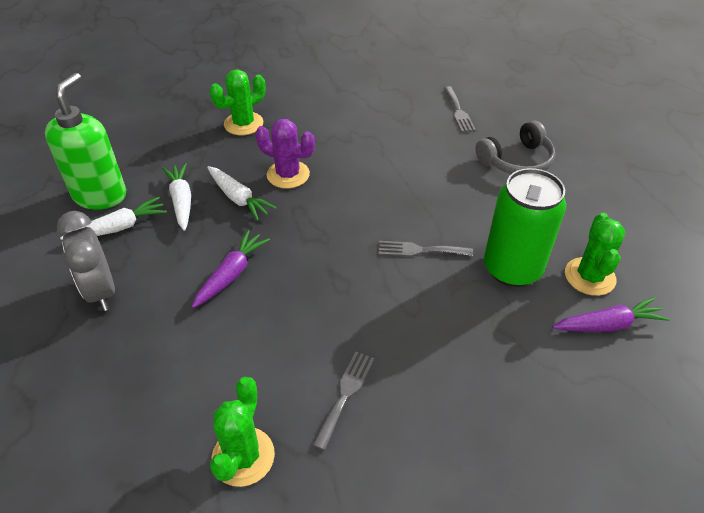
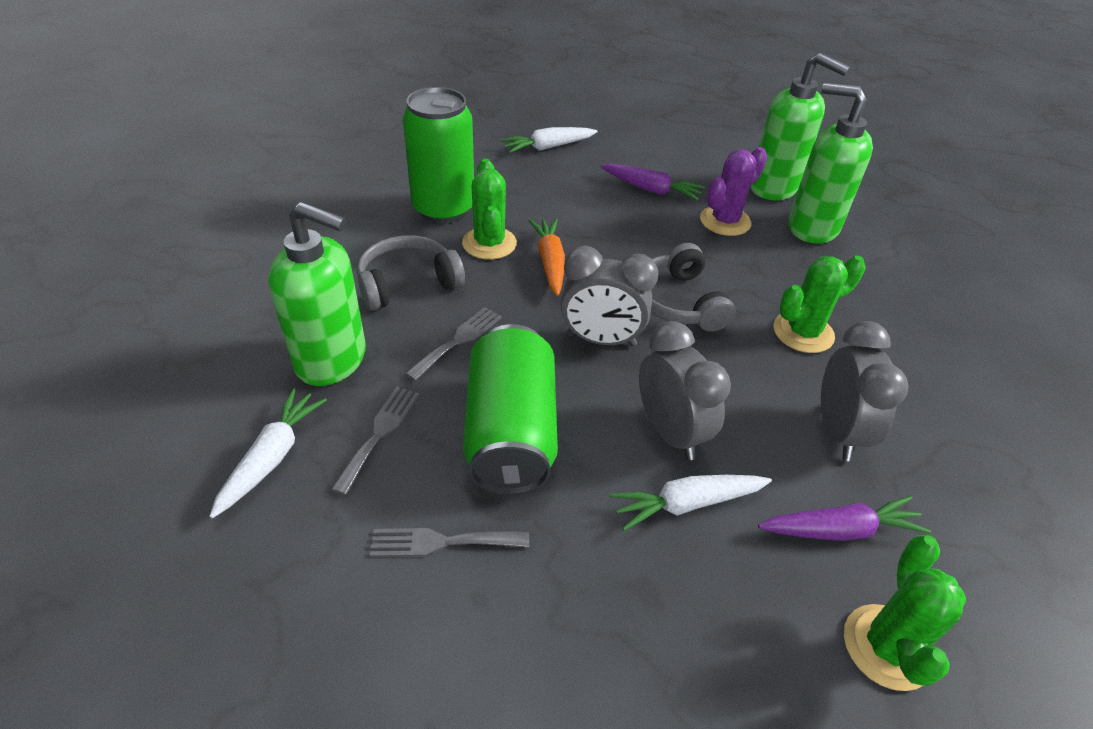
green can: 1 -> 2
green soap dispenser: 1 -> 3
grey clock: 1 -> 3
grey headphones: 1 -> 2
orange carrot: 0 -> 1

